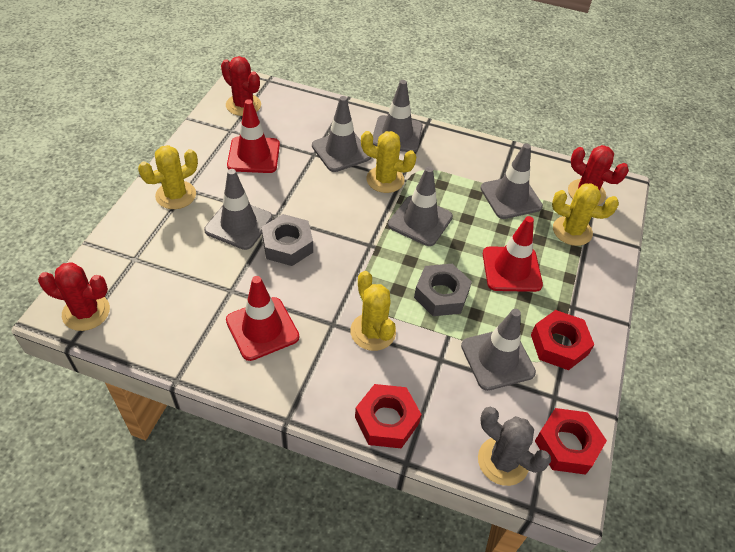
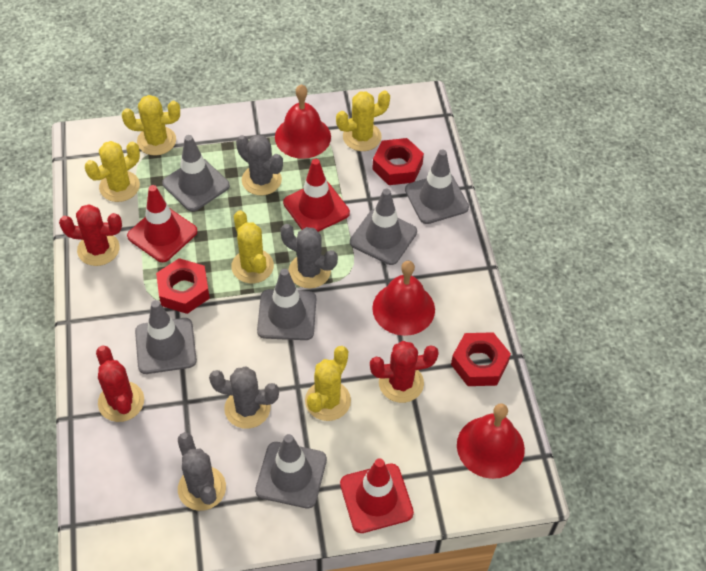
grey cactus: 1 -> 4
grey nut: 2 -> 0
red bell: 0 -> 3
yellow cactus: 4 -> 5

